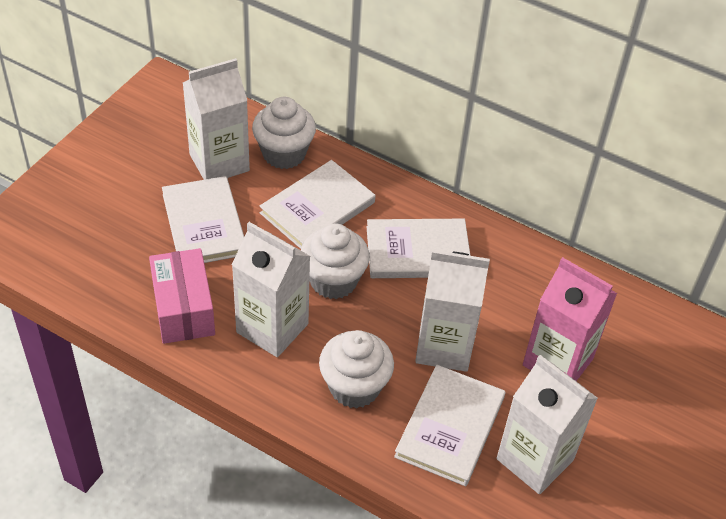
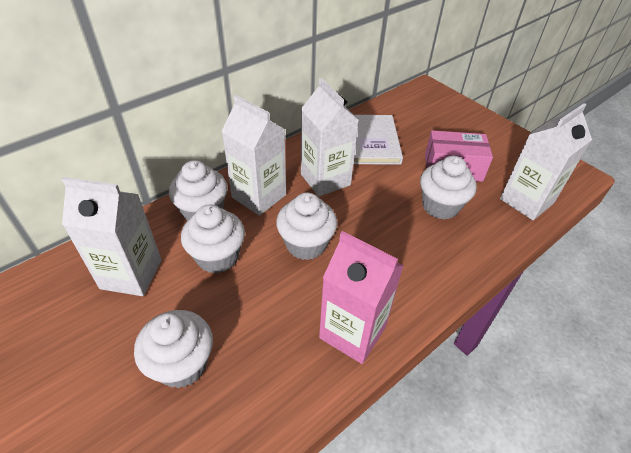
white book: 4 -> 1
white cupcake: 3 -> 5

